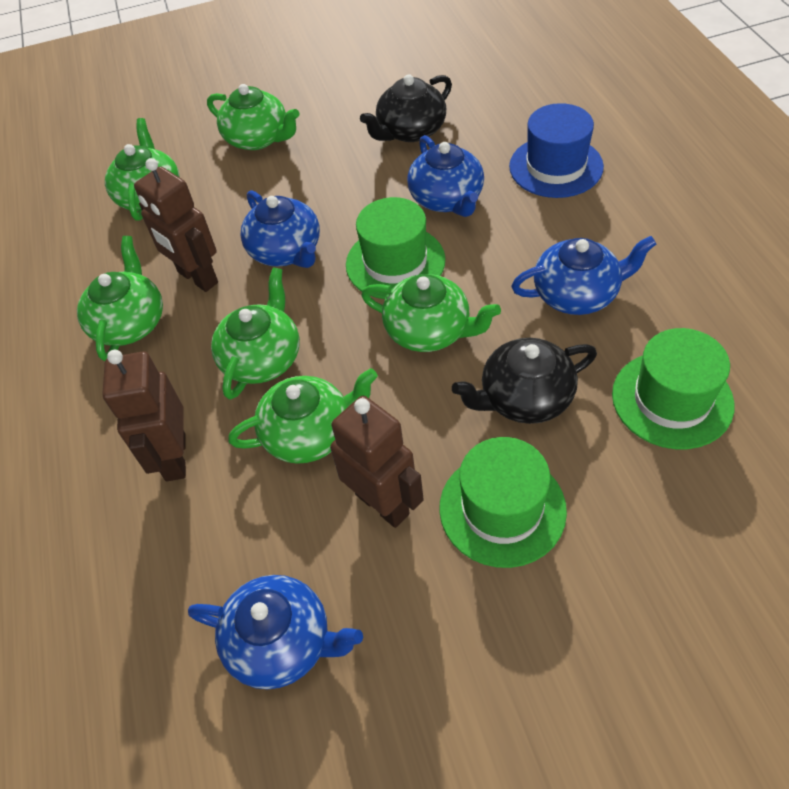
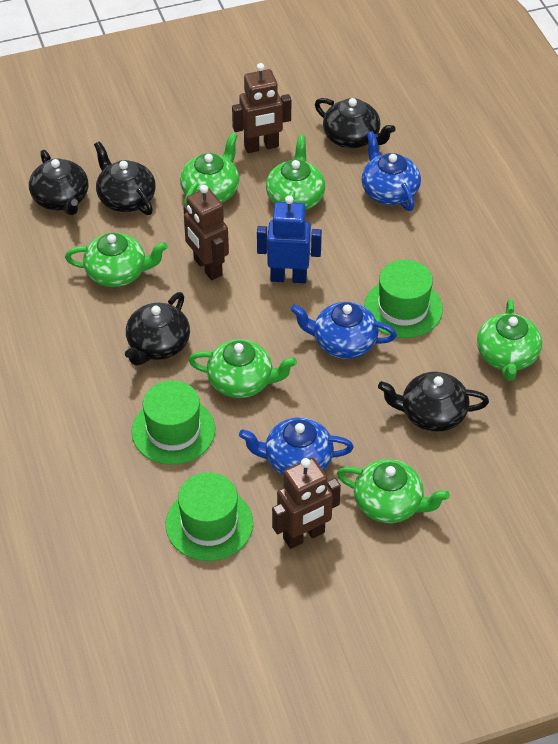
black teapot: 2 -> 5
blue hat: 1 -> 0
blue robot: 0 -> 1
blue teapot: 4 -> 3

